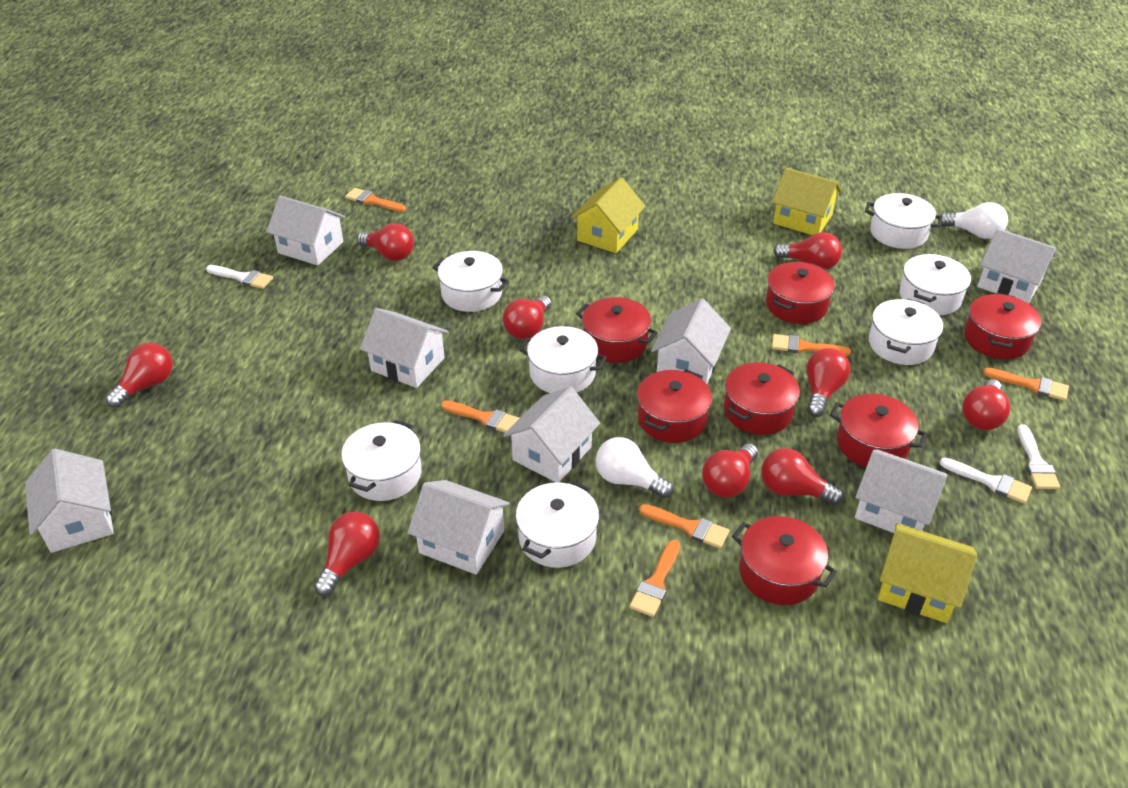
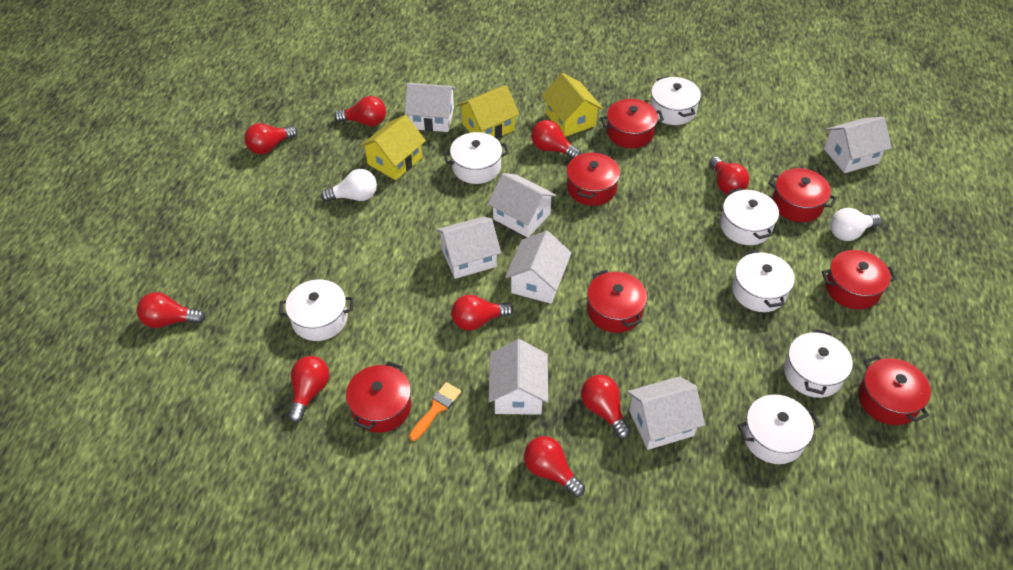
orange brush: 6 -> 1
white brush: 3 -> 0
white house: 8 -> 7

